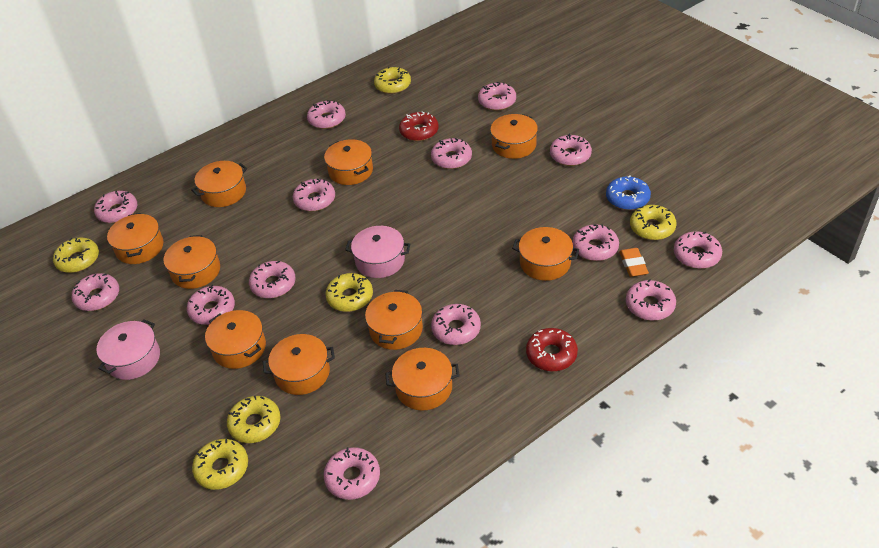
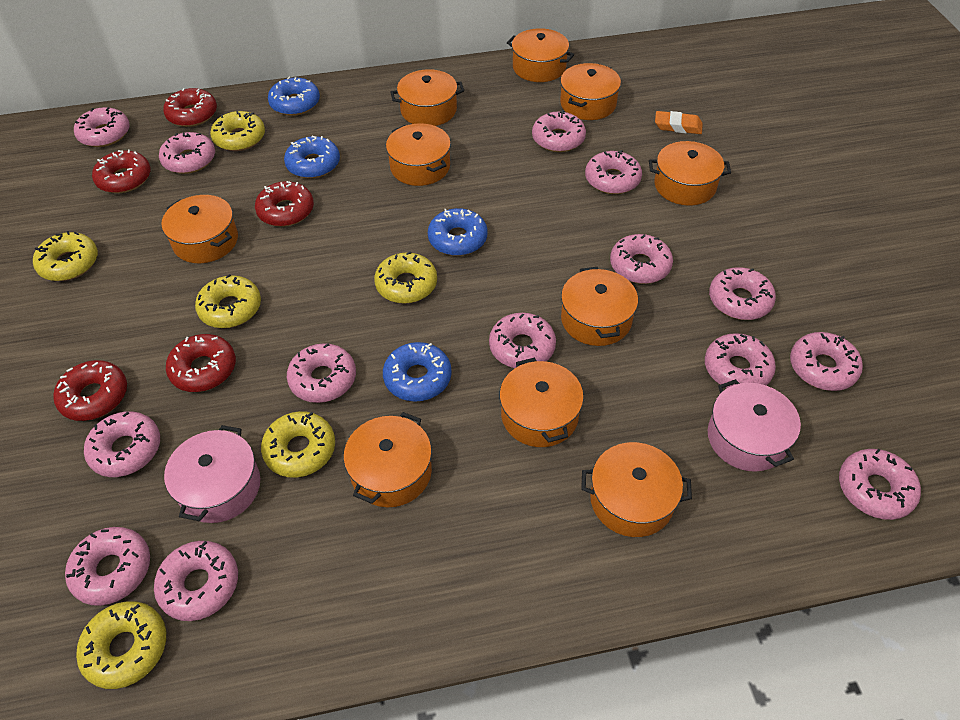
blue donut: 1 -> 4
red donut: 2 -> 5

